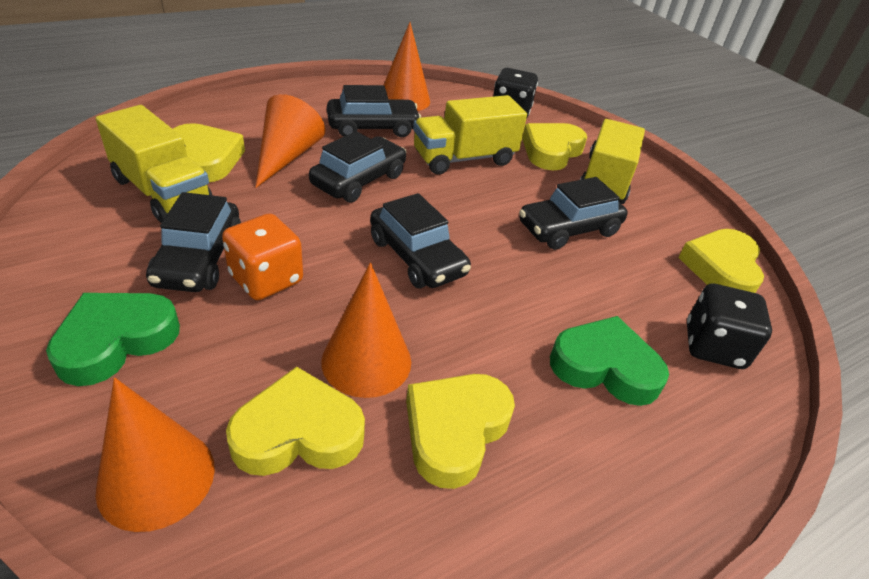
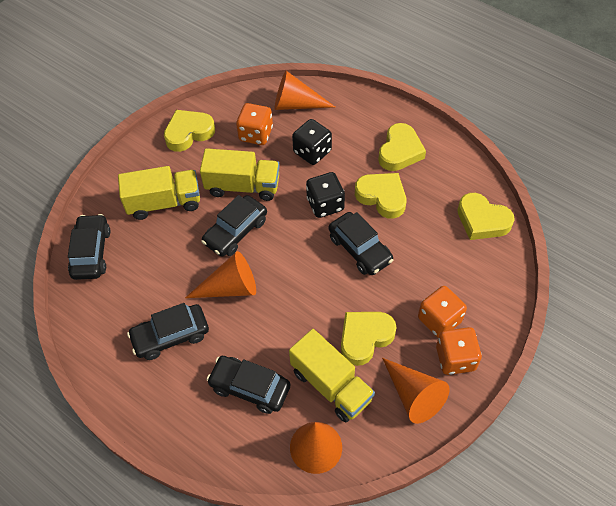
green heart: 2 -> 0
orange dice: 1 -> 3

